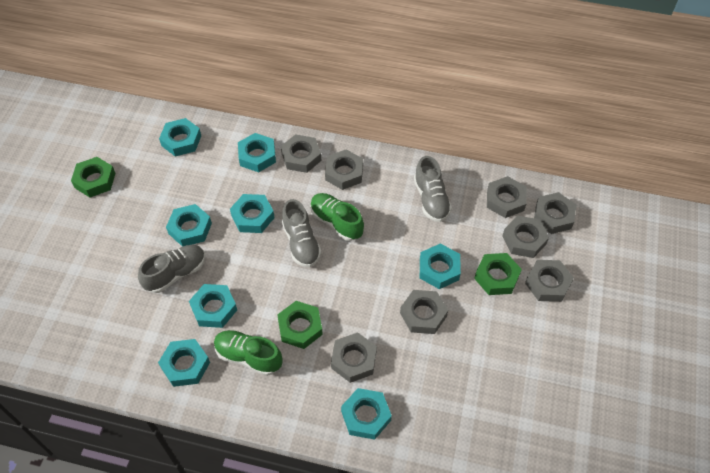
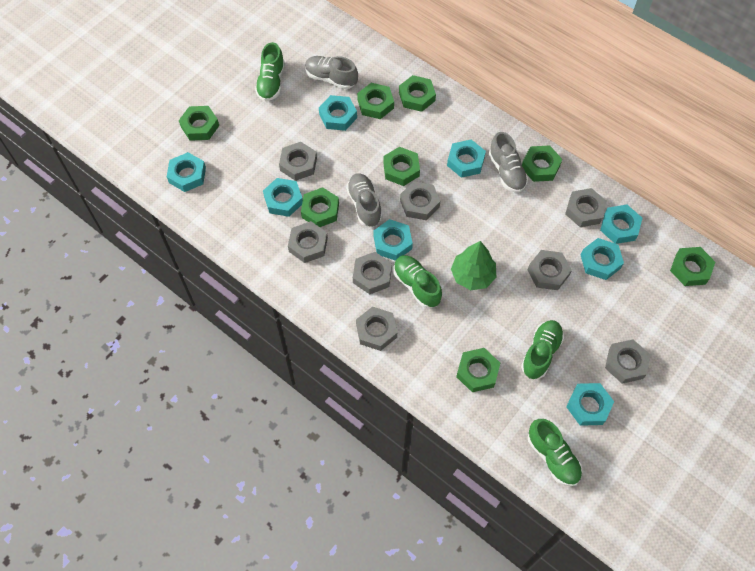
green nut: 3 -> 8
green shoe: 2 -> 4
green tree: 0 -> 1

